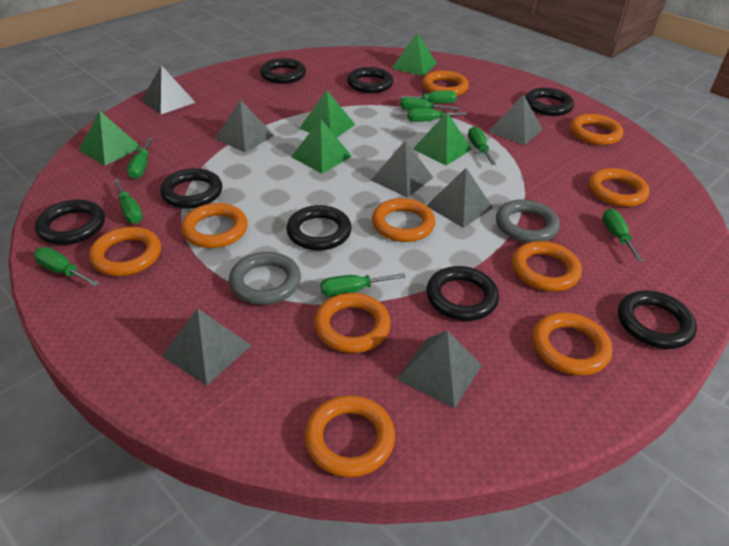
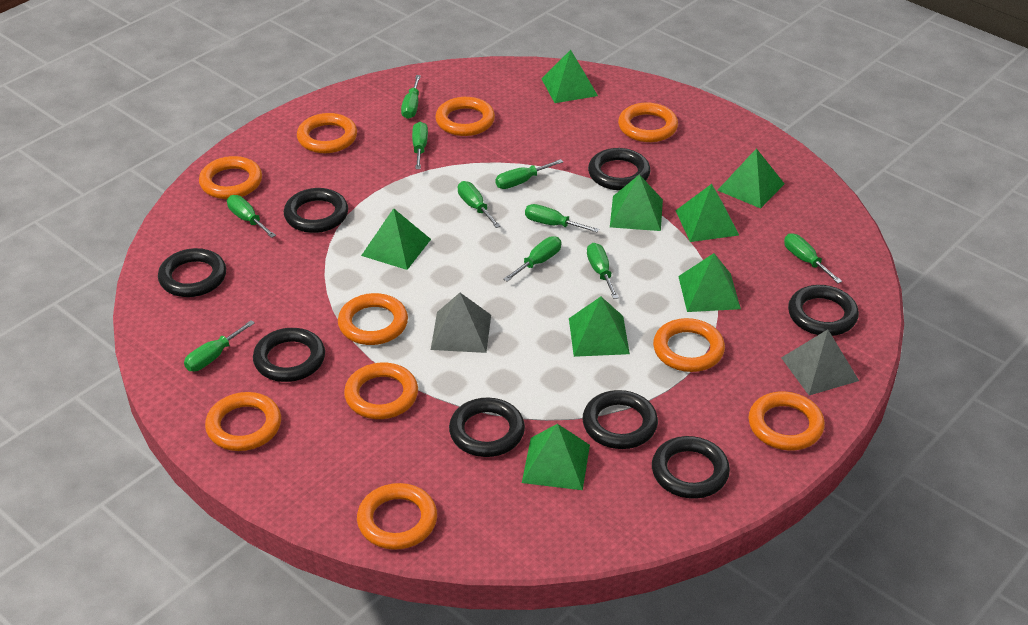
green pyramid: 5 -> 8
green screwdriver: 9 -> 10
grey pyramid: 7 -> 2
grey ring: 2 -> 0

